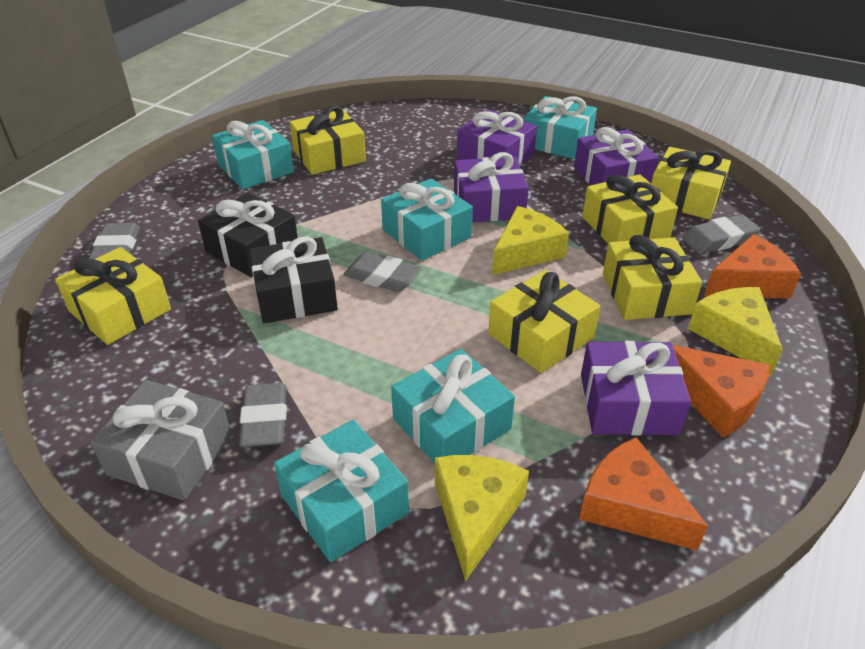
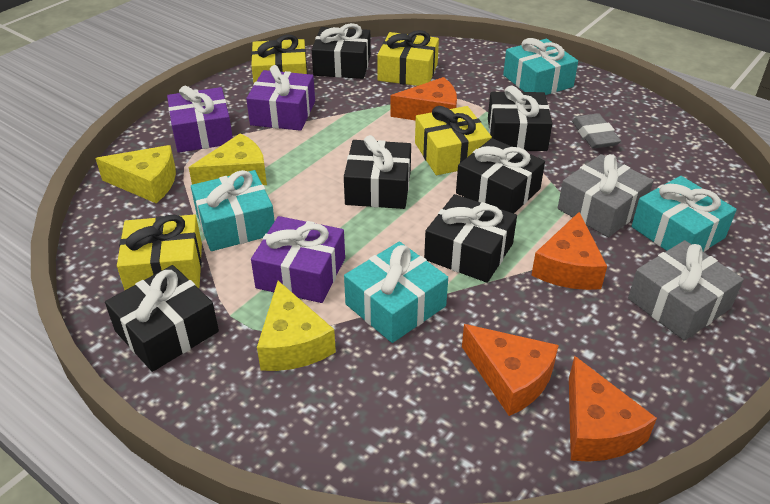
black gift: 2 -> 6
grey eraser: 4 -> 1
grey gift: 1 -> 2
orange cheese: 3 -> 4
purple gift: 4 -> 3
turquoise gift: 5 -> 4
yellow gift: 6 -> 4

